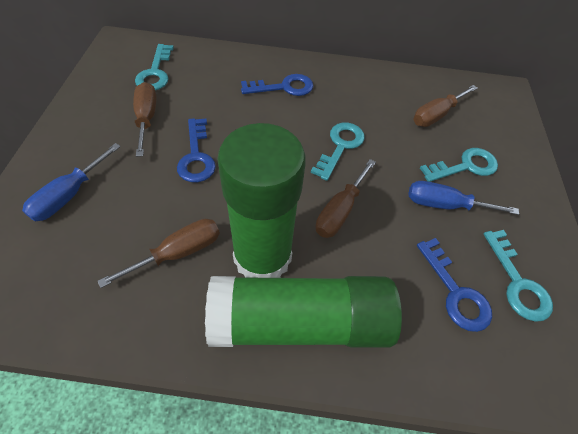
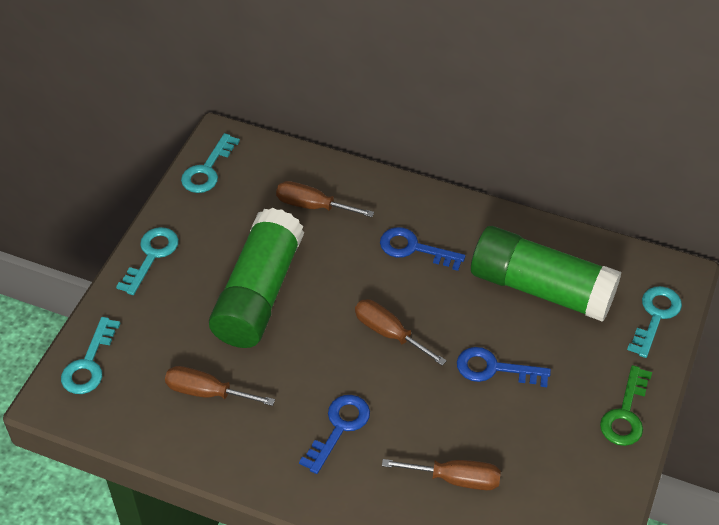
blue screwdriver: 2 -> 0
green key: 0 -> 1

